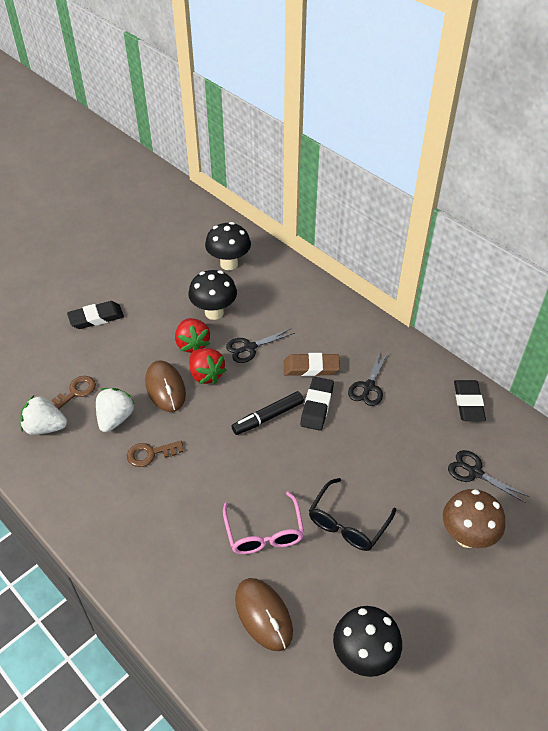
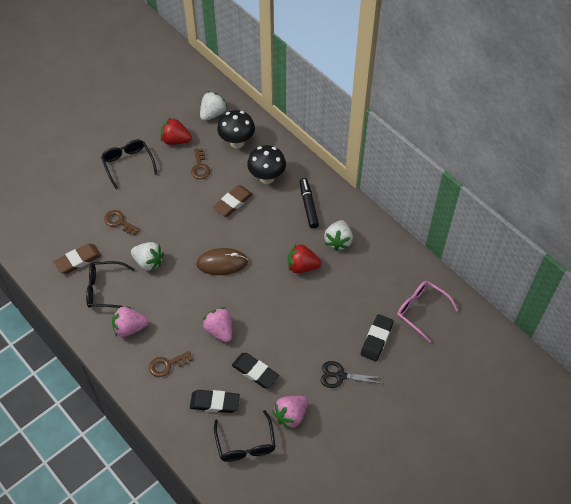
black glasses: 1 -> 3
black mushroom: 3 -> 2
black scissors: 3 -> 1
brown eraser: 1 -> 2
brown key: 2 -> 3
brown mouse: 2 -> 1
brown mushroom: 1 -> 0
pink strawberry: 0 -> 3
white strawberry: 2 -> 3

